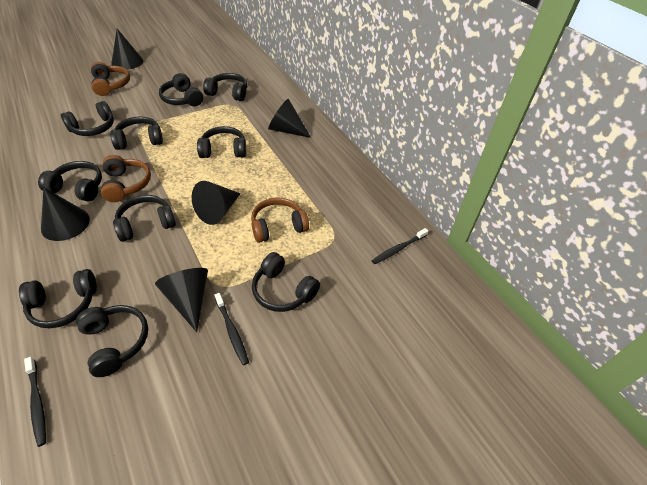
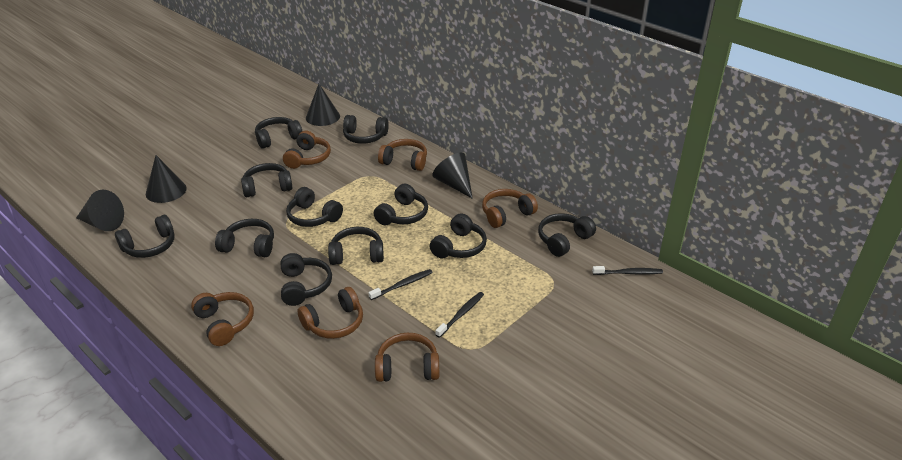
black cone: 5 -> 4
black headphones: 10 -> 11
brown headphones: 3 -> 6

